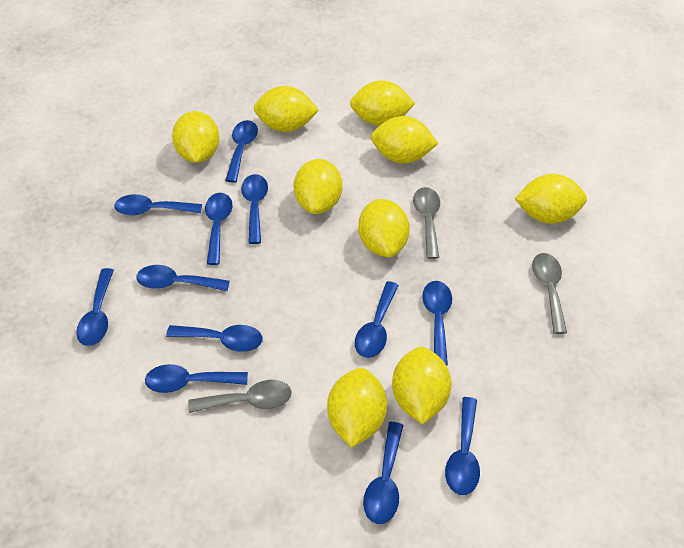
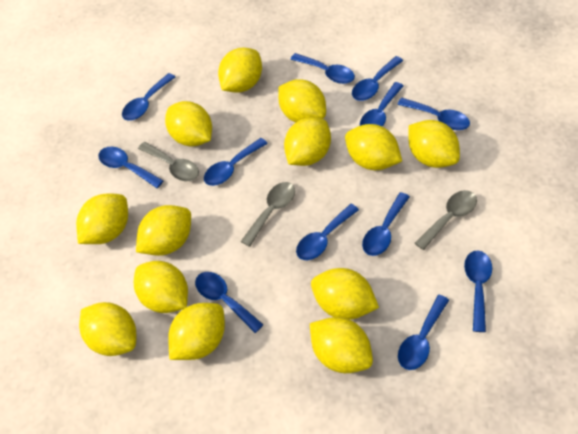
yellow lemon: 9 -> 13

